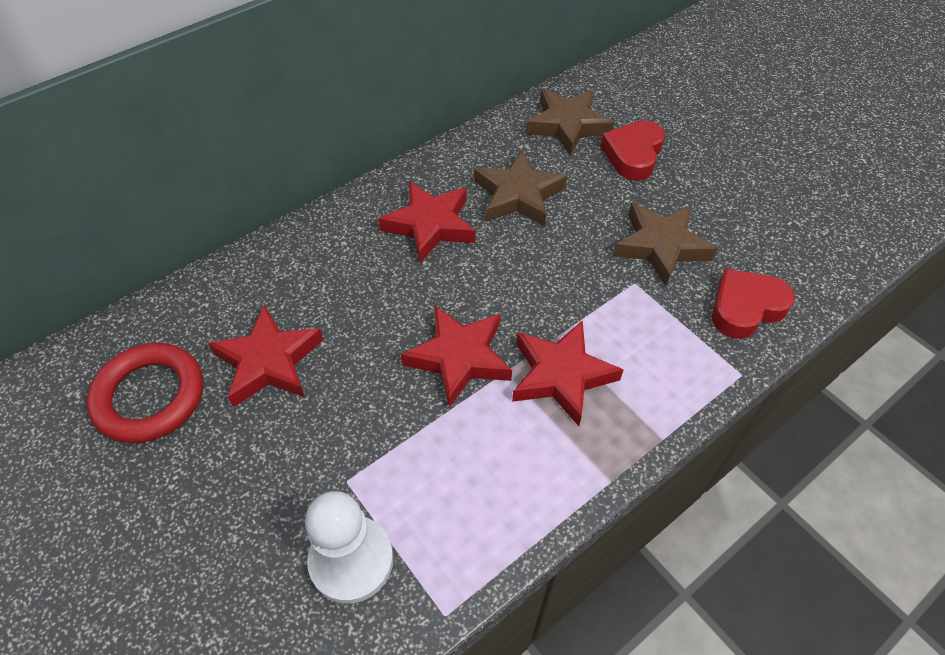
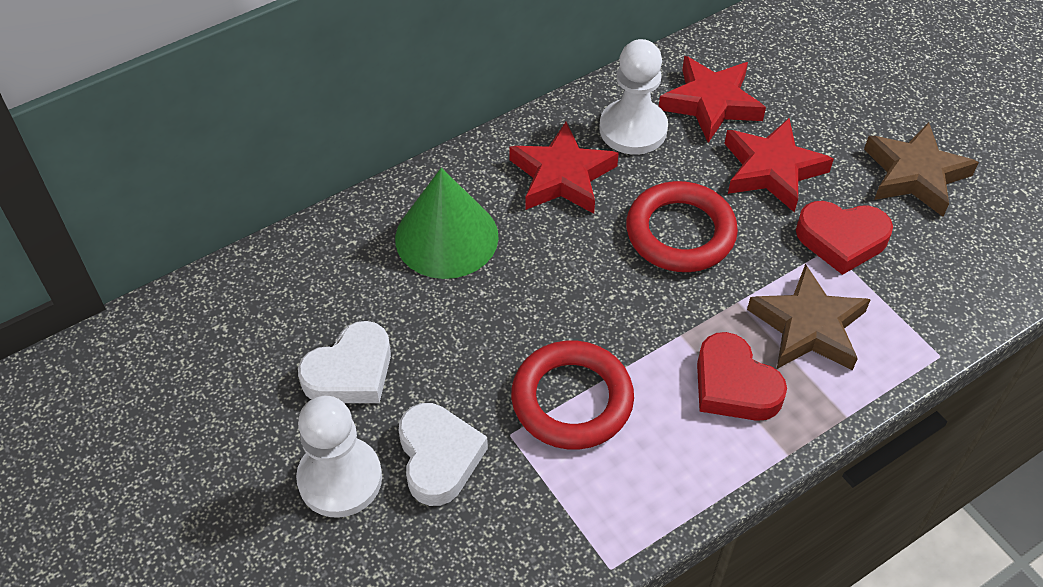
brown star: 3 -> 2
green cone: 0 -> 1
red ring: 1 -> 2
red star: 4 -> 3
white heart: 0 -> 2
white pawn: 1 -> 2

